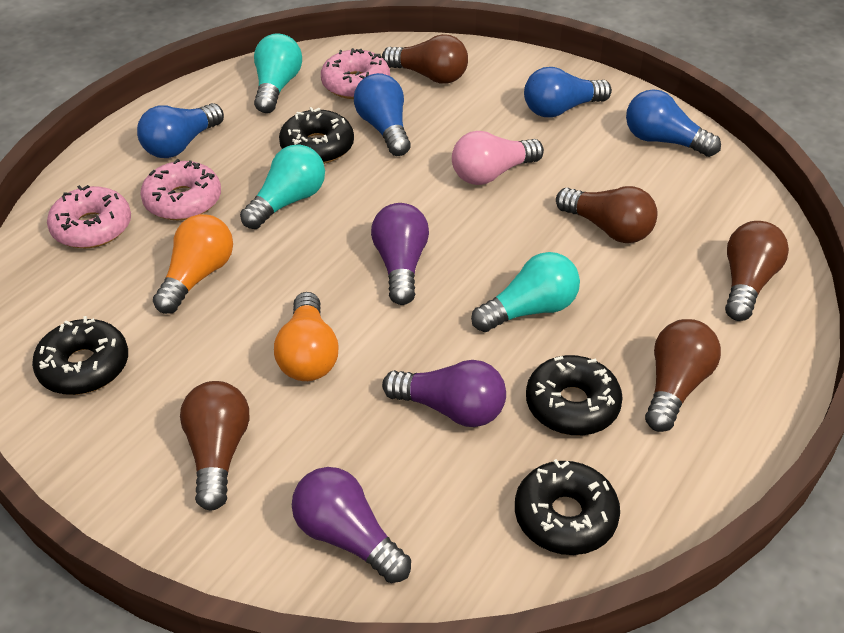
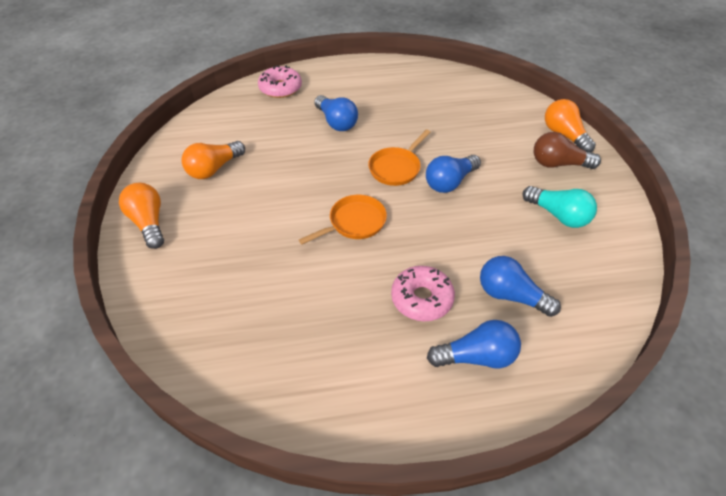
black donut: 4 -> 0
brown light bulb: 5 -> 1
orange light bulb: 2 -> 3
orange pan: 0 -> 2
pink donut: 3 -> 2
pink light bulb: 1 -> 0
purple light bulb: 3 -> 0
turquoise light bulb: 3 -> 1

